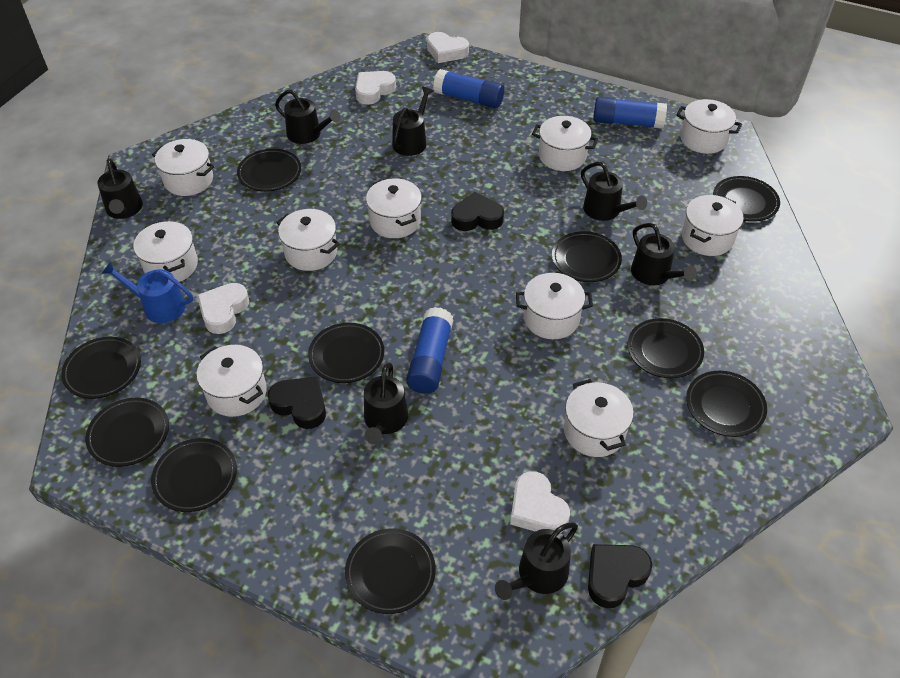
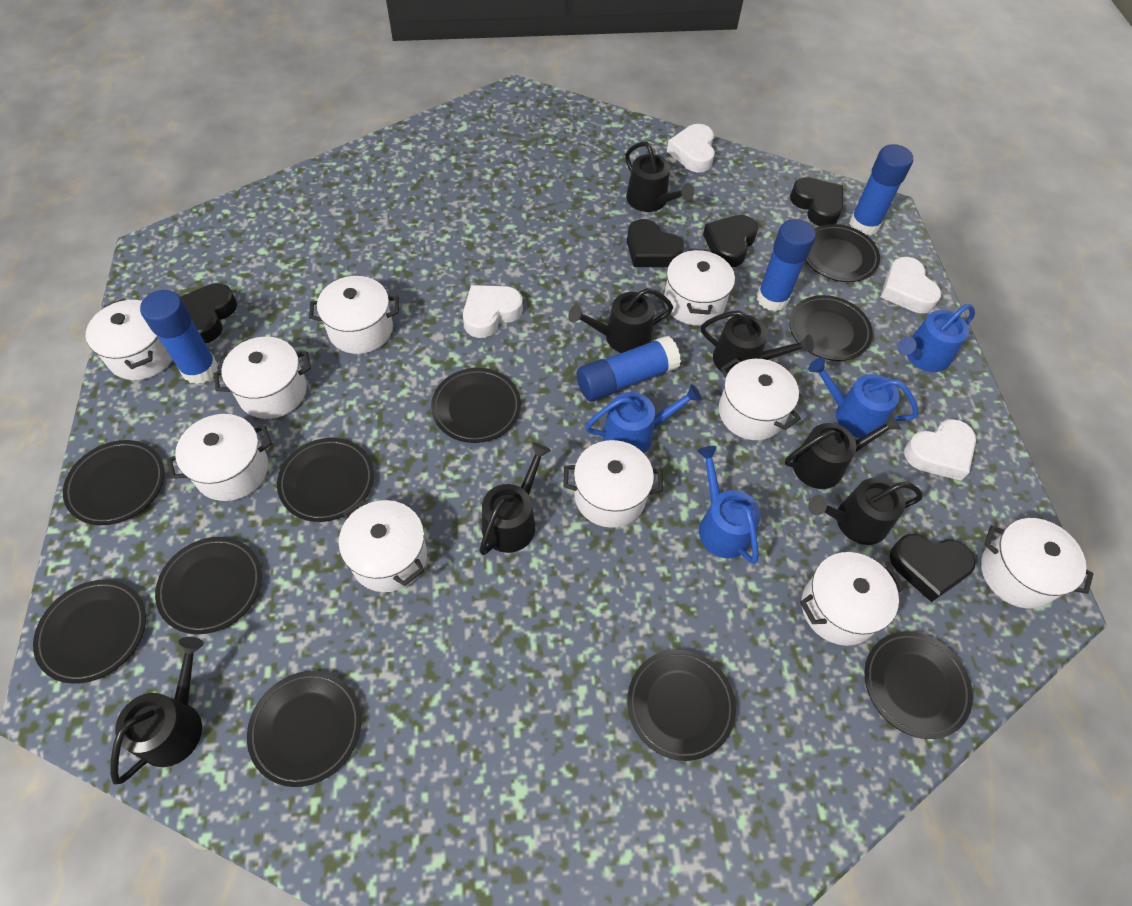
black heart: 3 -> 5
blue glue stick: 3 -> 4
blue watering can: 1 -> 4

